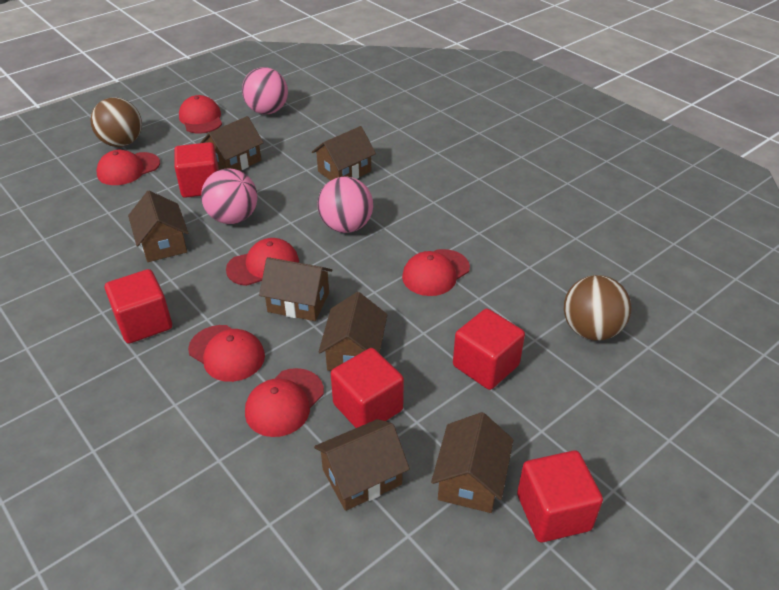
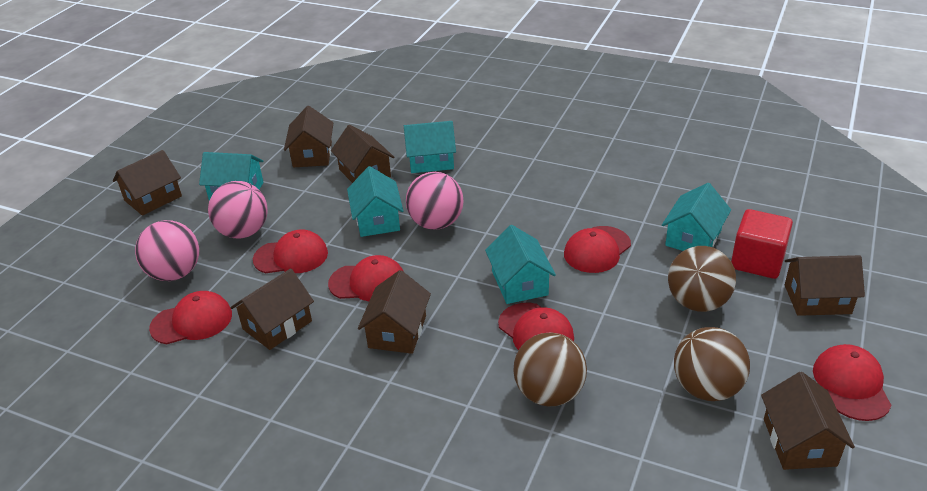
brown ball: 2 -> 3
red cube: 5 -> 1
turquoise house: 0 -> 5

